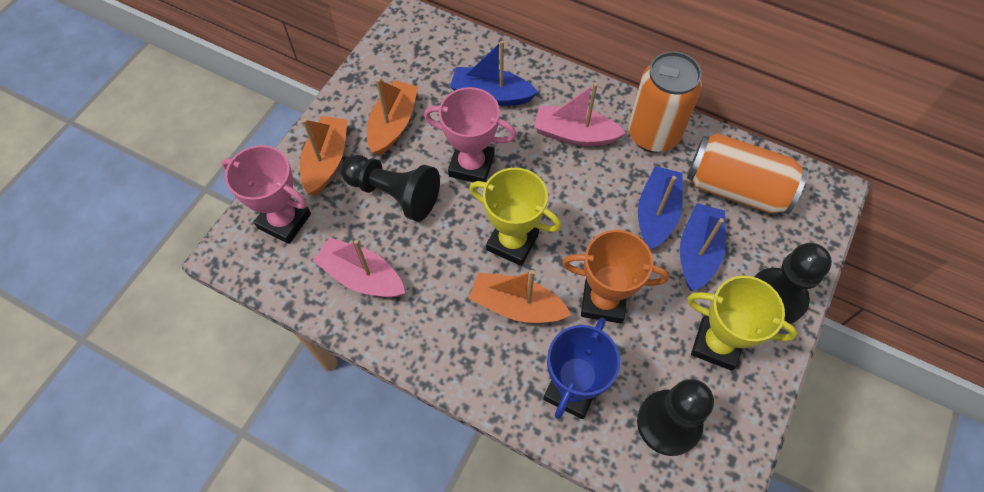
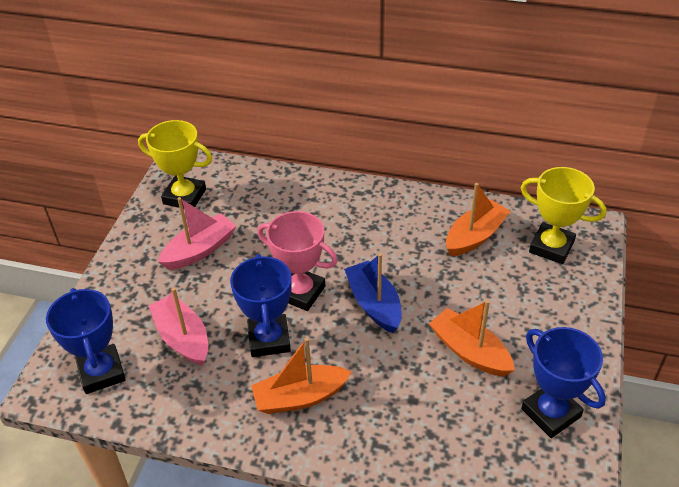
black pawn: 3 -> 0
blue boat: 3 -> 1
blue trophy: 1 -> 3
orange can: 2 -> 0
orange trophy: 1 -> 0
pink trophy: 2 -> 1

